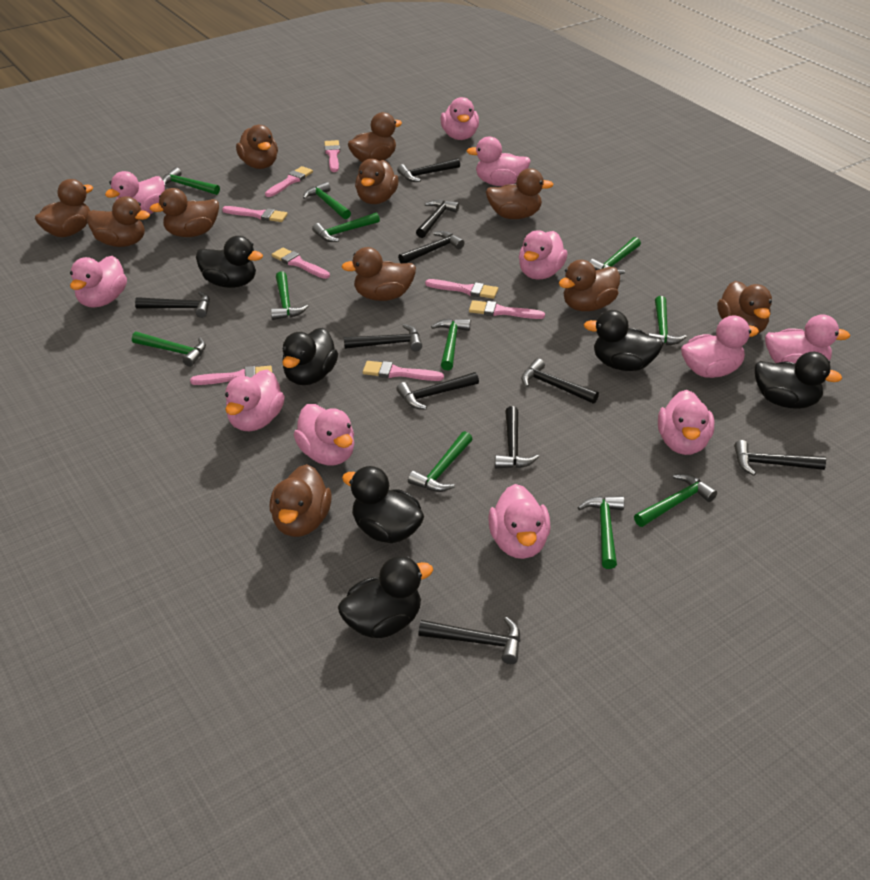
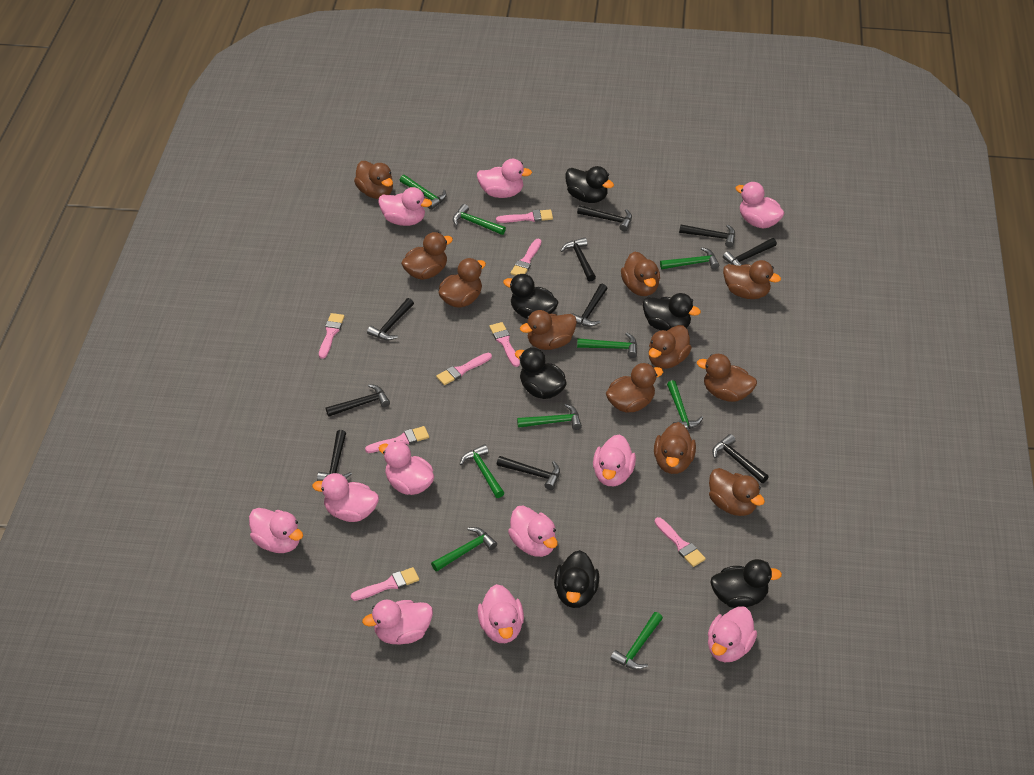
green hammer: 11 -> 9

